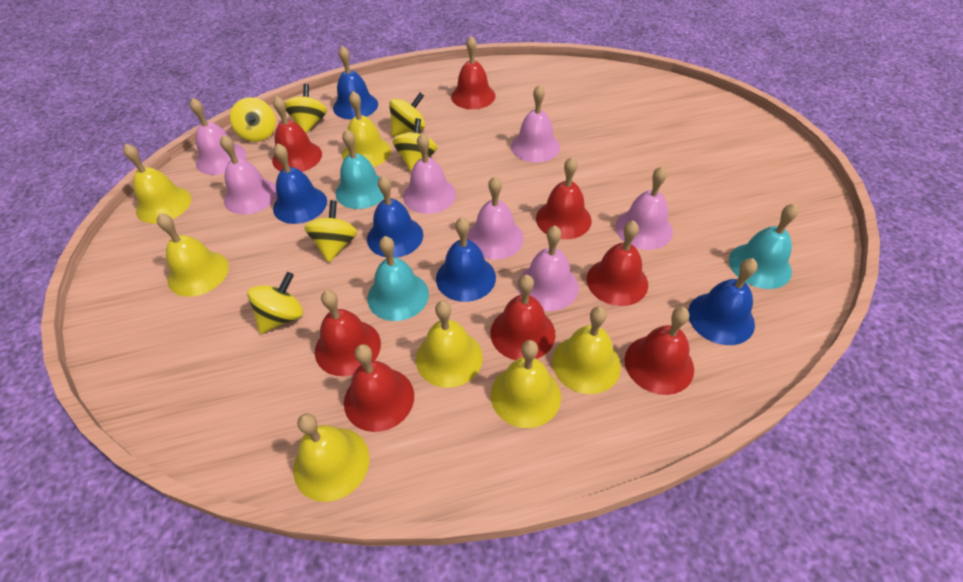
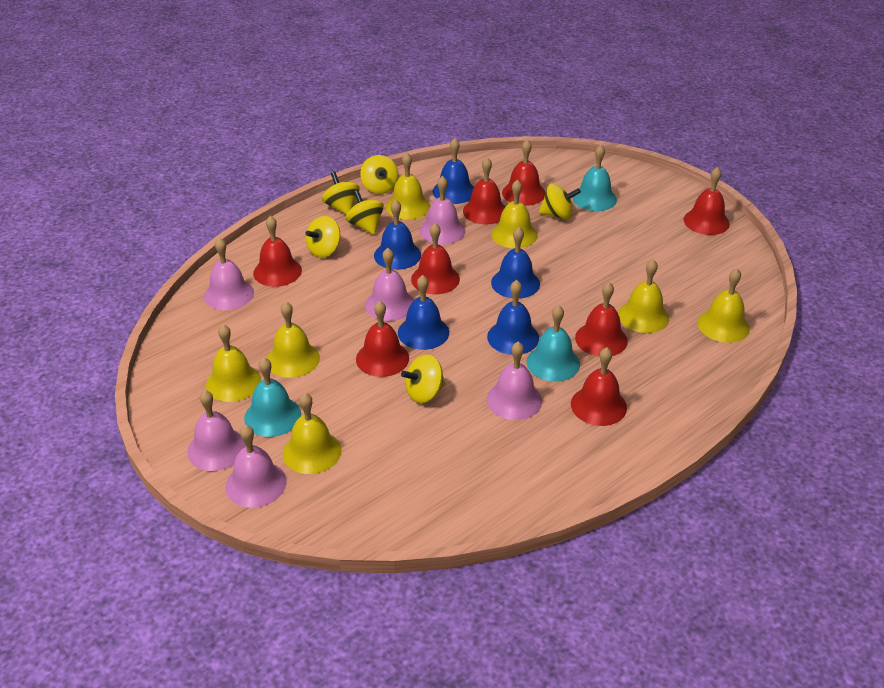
pink bell: 7 -> 6

